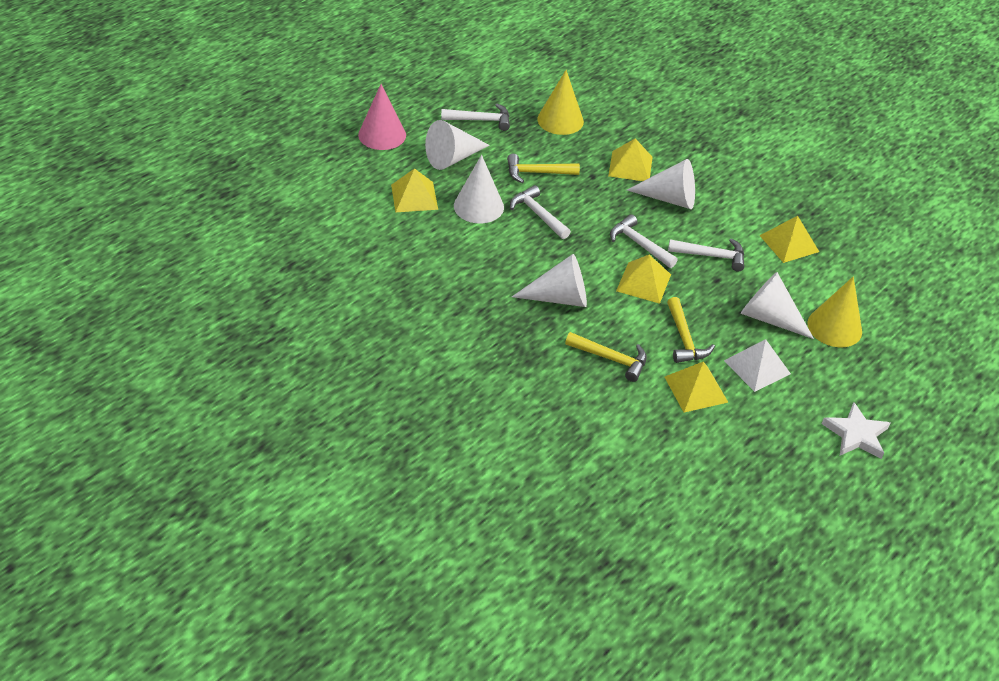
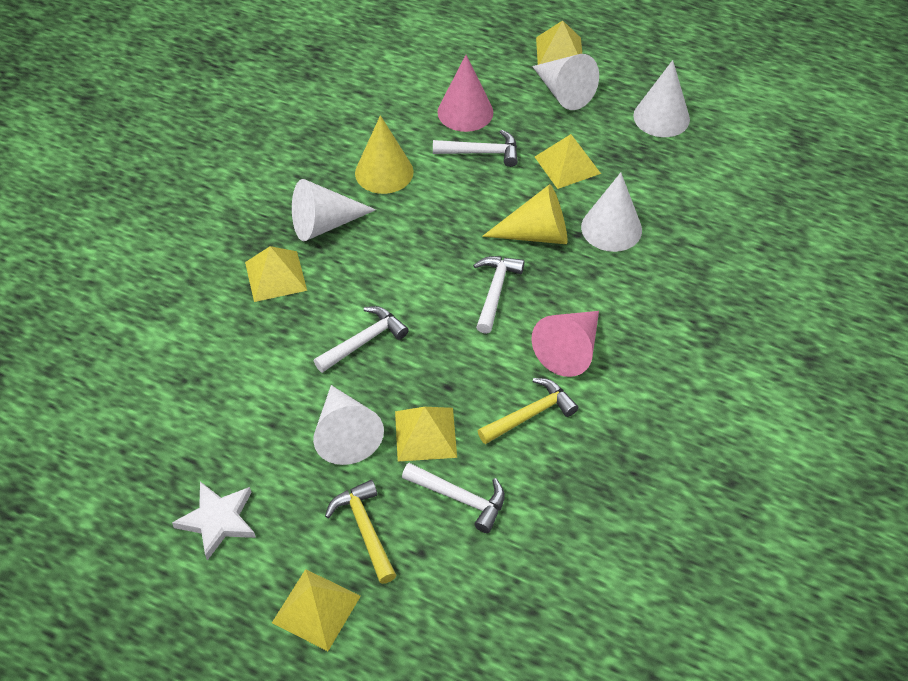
pink cone: 1 -> 2
white pyramid: 1 -> 0
yellow hammer: 3 -> 2

